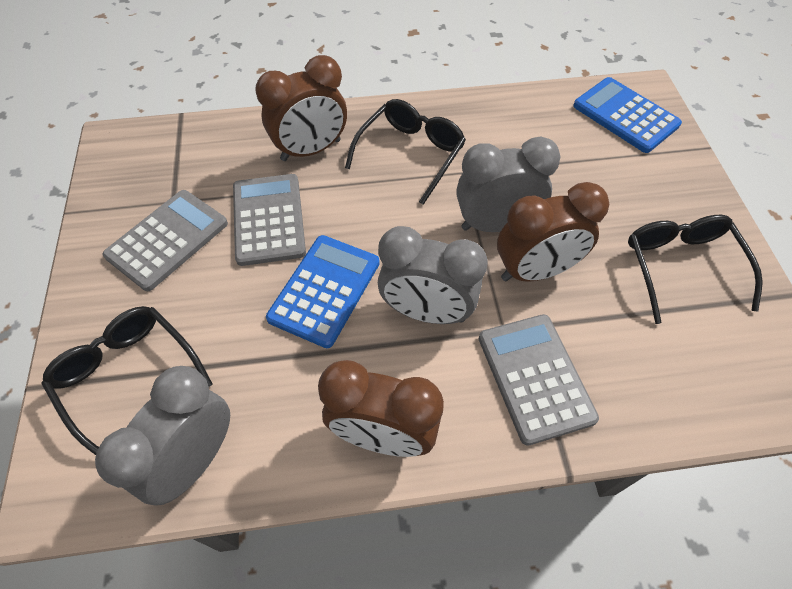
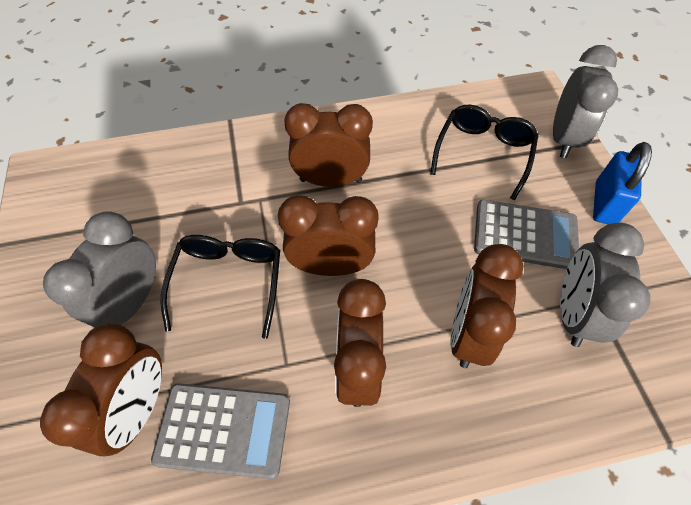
black glasses: 3 -> 2
blue calculator: 2 -> 0
blue padlock: 0 -> 1
brown clock: 3 -> 5
grey calculator: 3 -> 2

